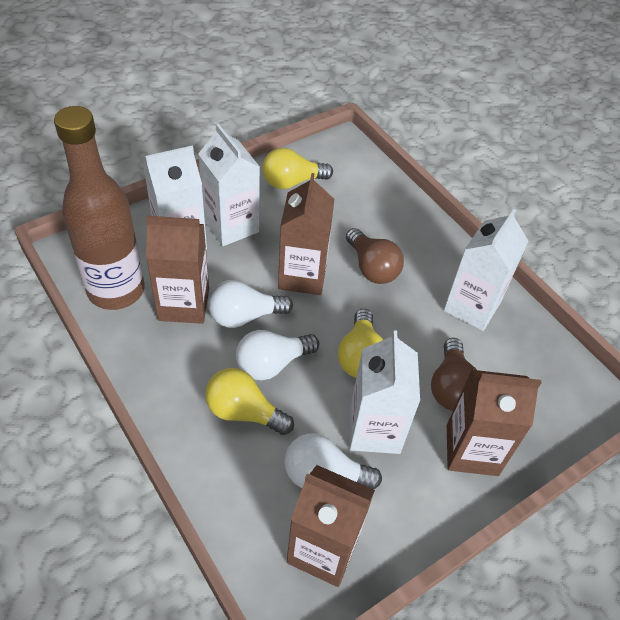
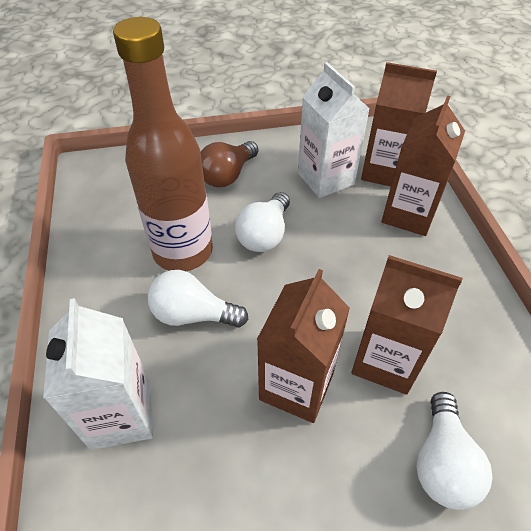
brown light bulb: 2 -> 1
white carton: 4 -> 2
yellow light bulb: 3 -> 0

